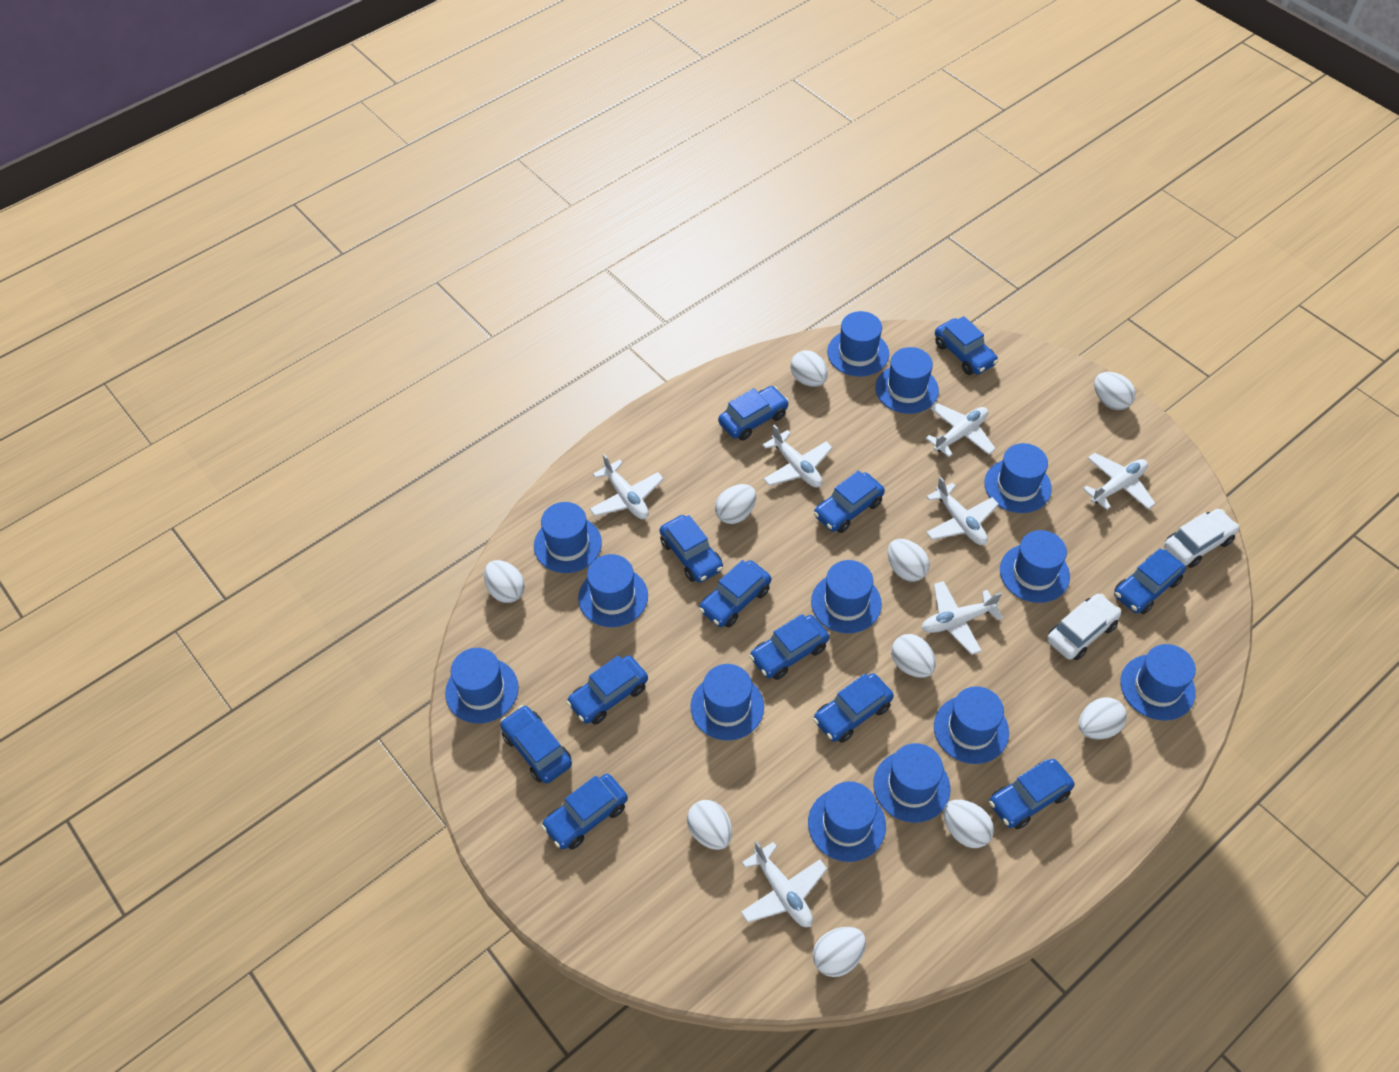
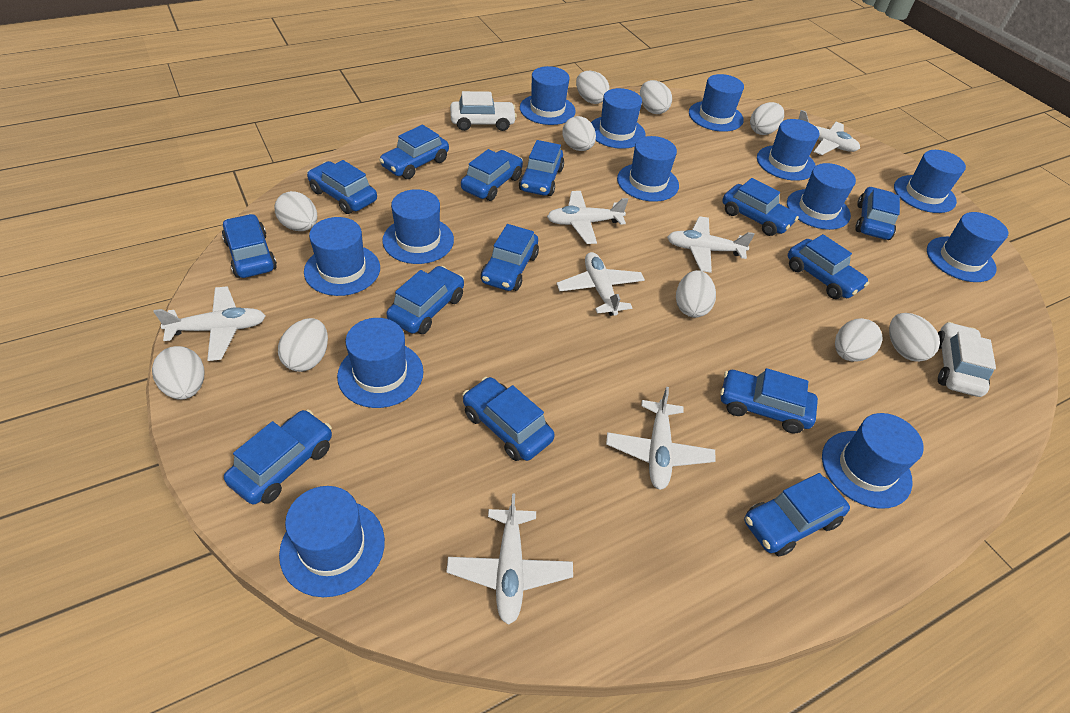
blue car: 12 -> 14

